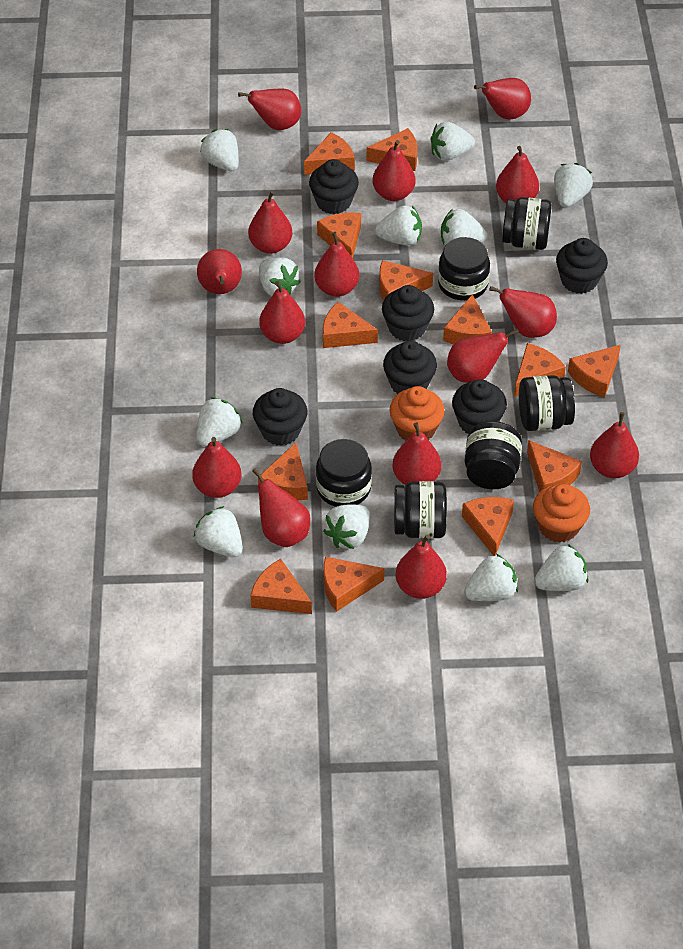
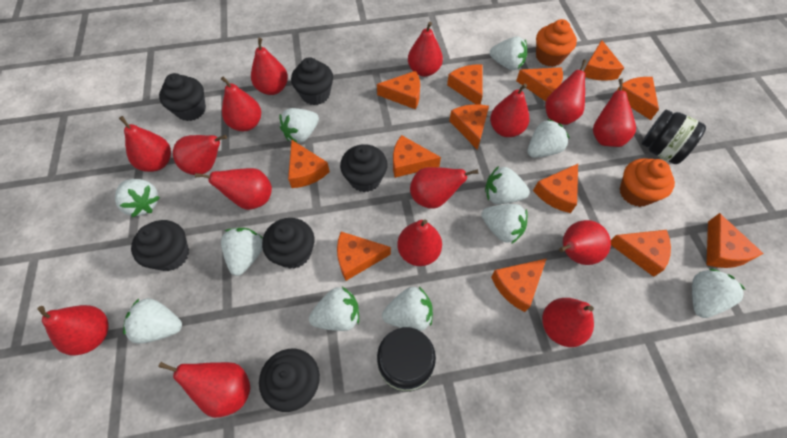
black jar: 6 -> 2

